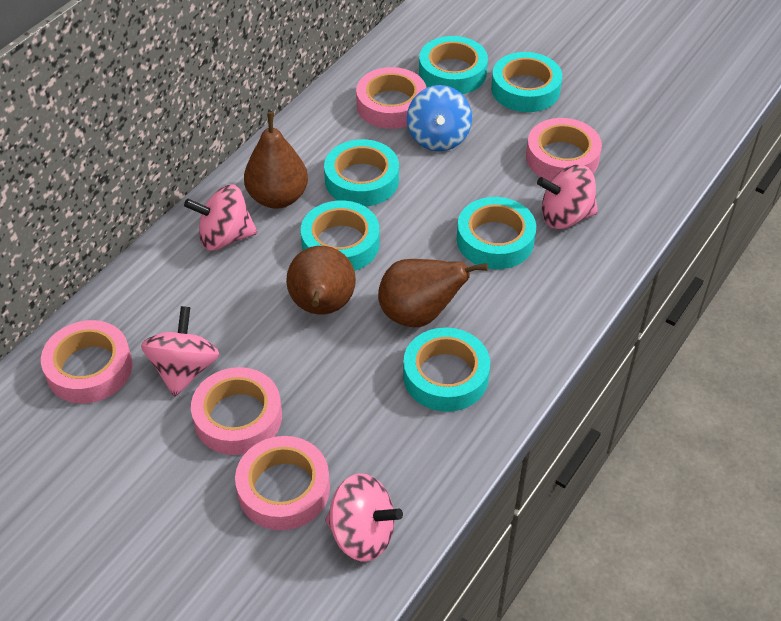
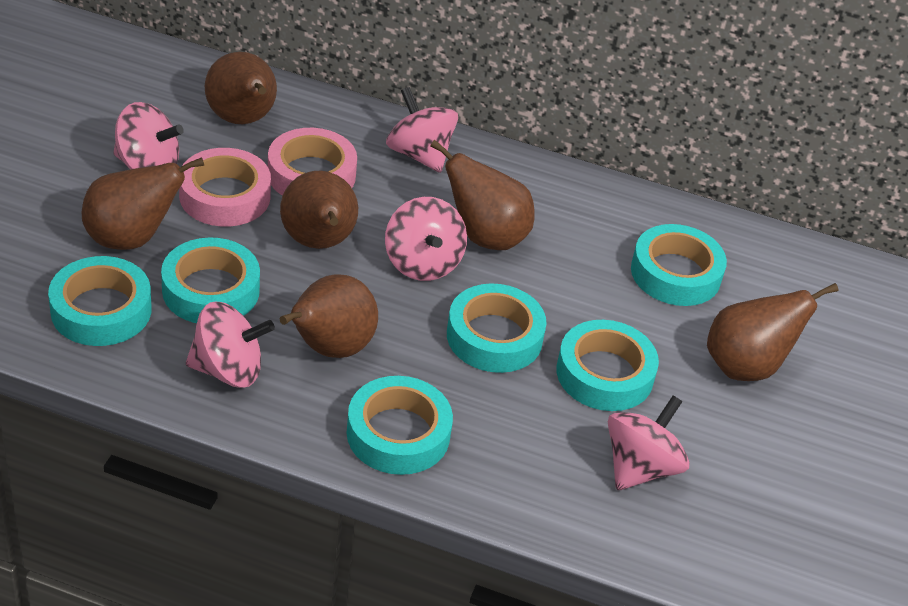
blue spinning top: 1 -> 0
brown pear: 3 -> 6
pink spinning top: 4 -> 5
pink tape: 5 -> 2

